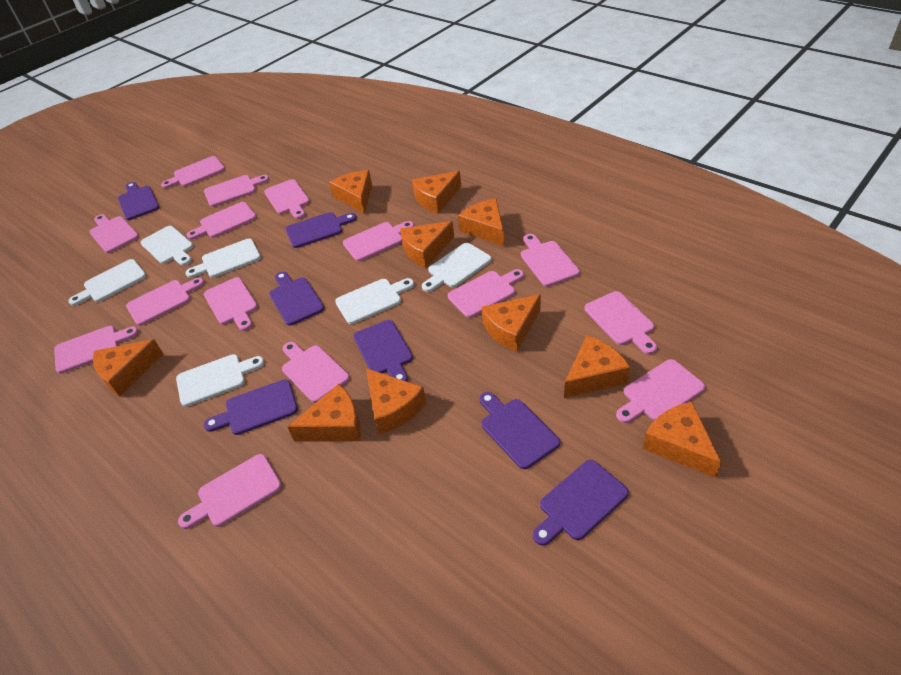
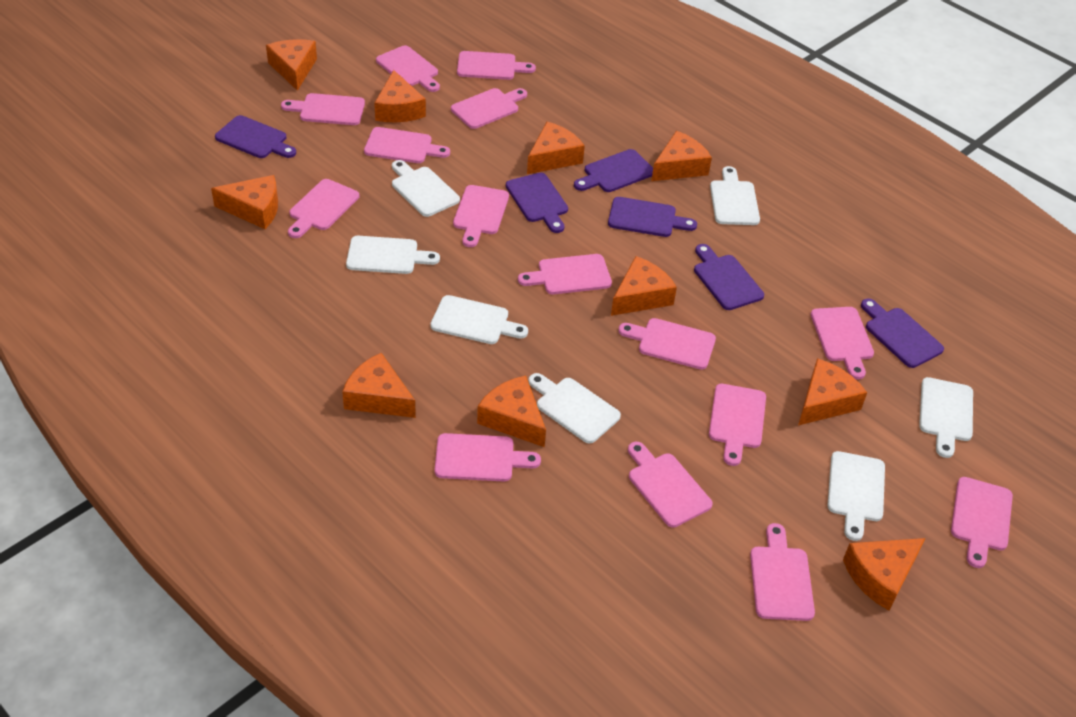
purple cutting board: 7 -> 6
white cutting board: 6 -> 7

